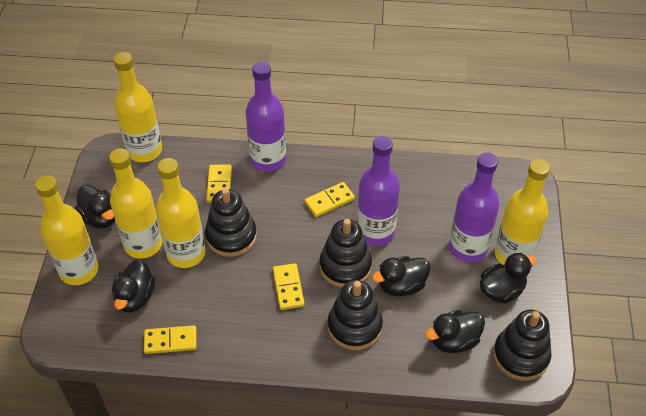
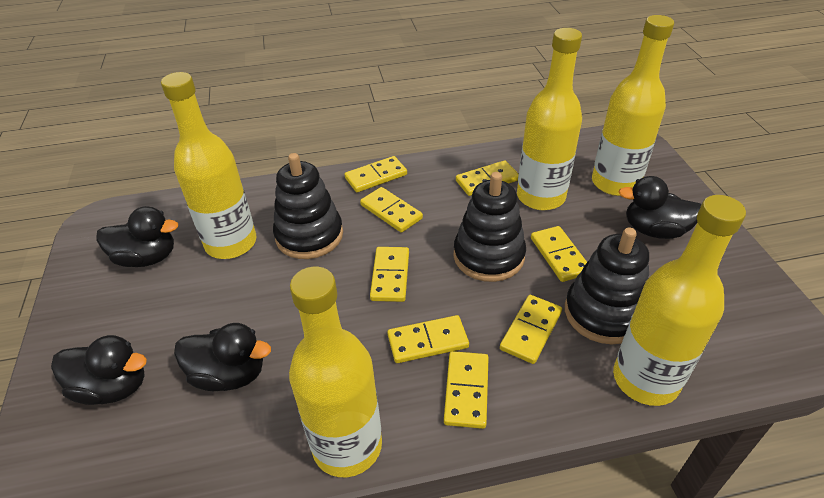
black duck: 5 -> 4
black stacking toy: 4 -> 3
purple bottle: 3 -> 0
yellow domino: 4 -> 8

